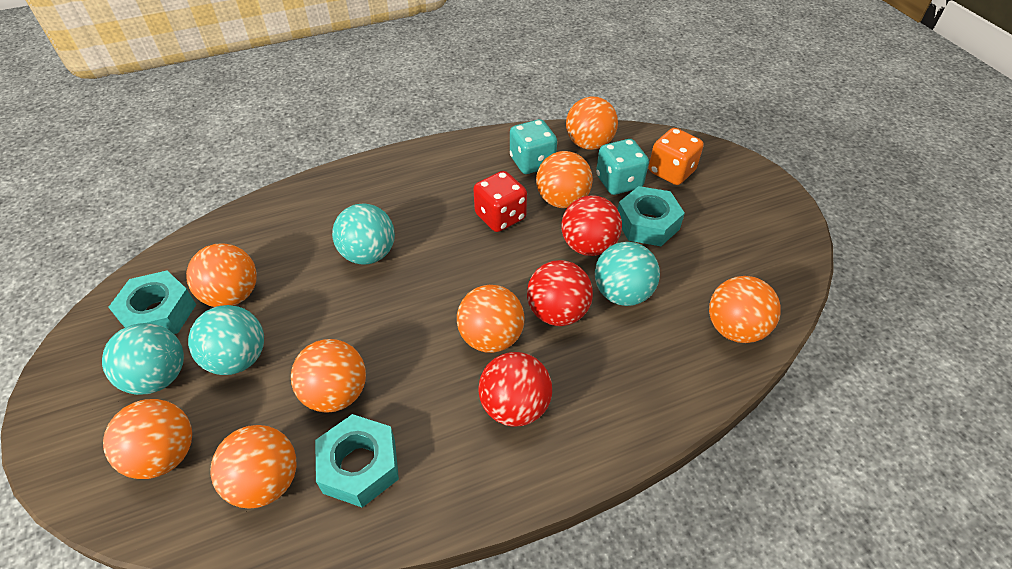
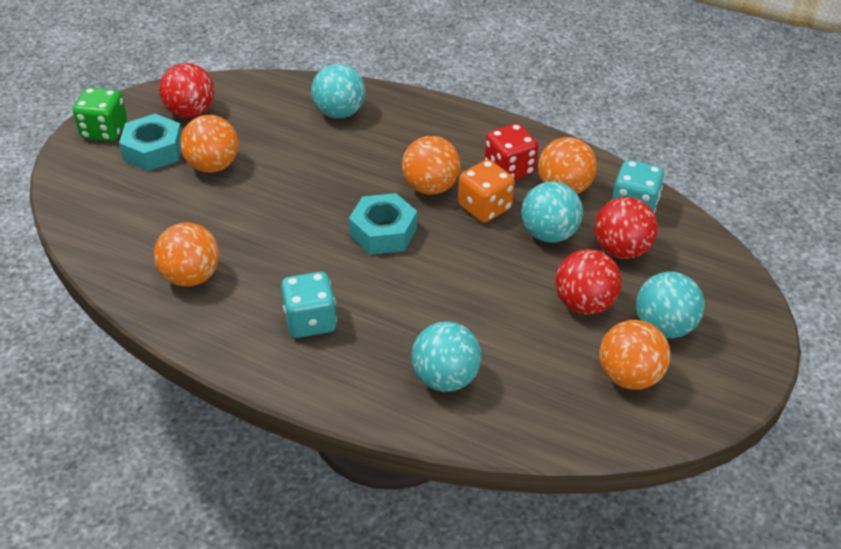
green dice: 0 -> 1
orange ball: 8 -> 5
turquoise nut: 3 -> 2

